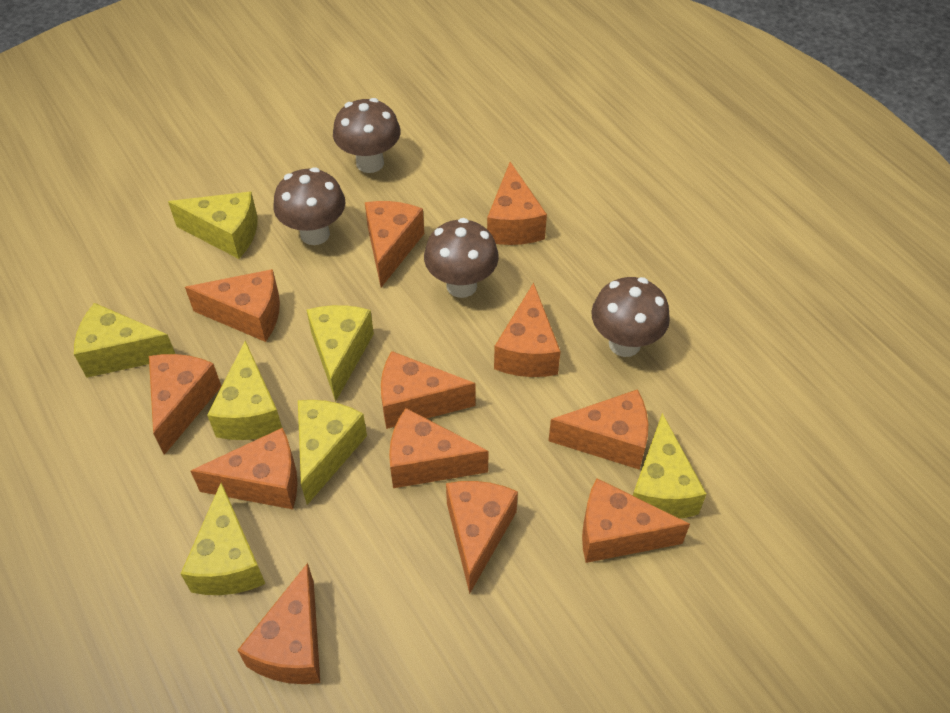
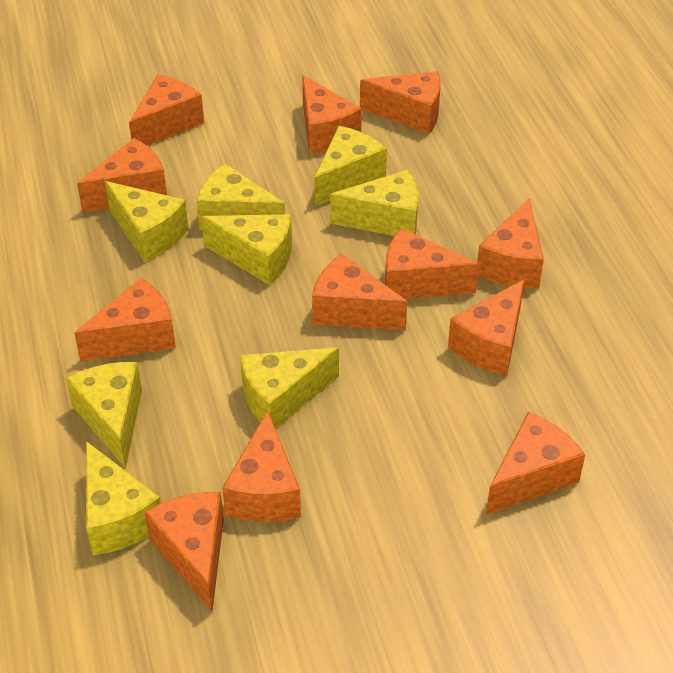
brown mushroom: 4 -> 0
yellow cheese: 7 -> 8

